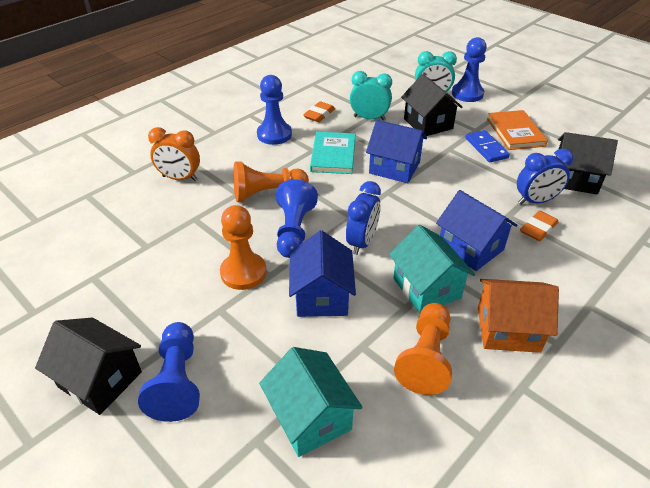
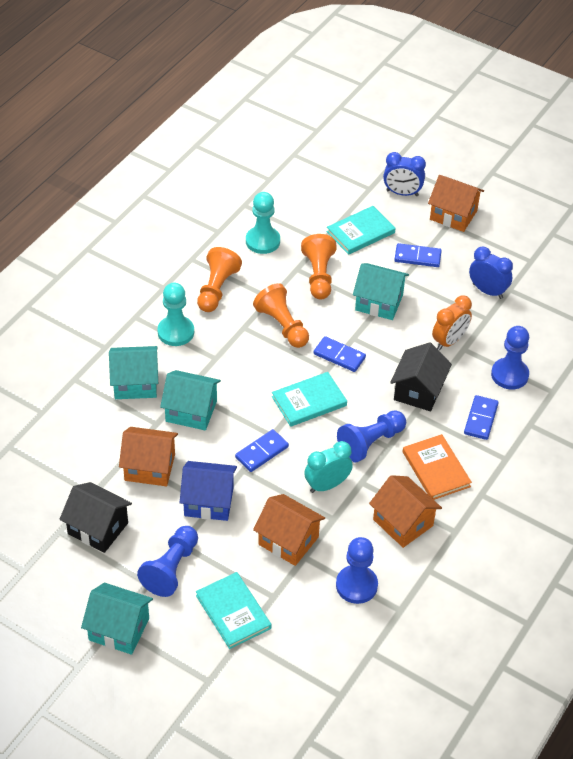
black house: 3 -> 2
blue domino: 1 -> 4
blue house: 3 -> 1
orange eraser: 2 -> 0
orange house: 1 -> 4
turquoise book: 1 -> 3
turquoise clock: 2 -> 1
turquoise house: 2 -> 4
turquoise pawn: 0 -> 2

